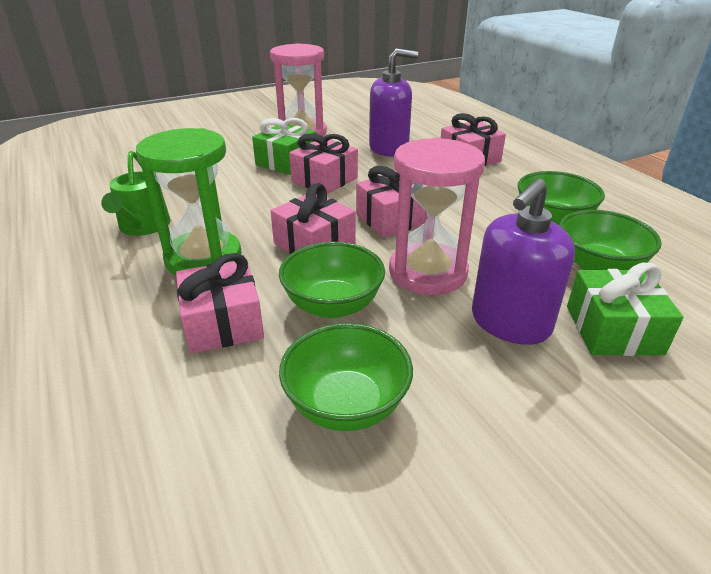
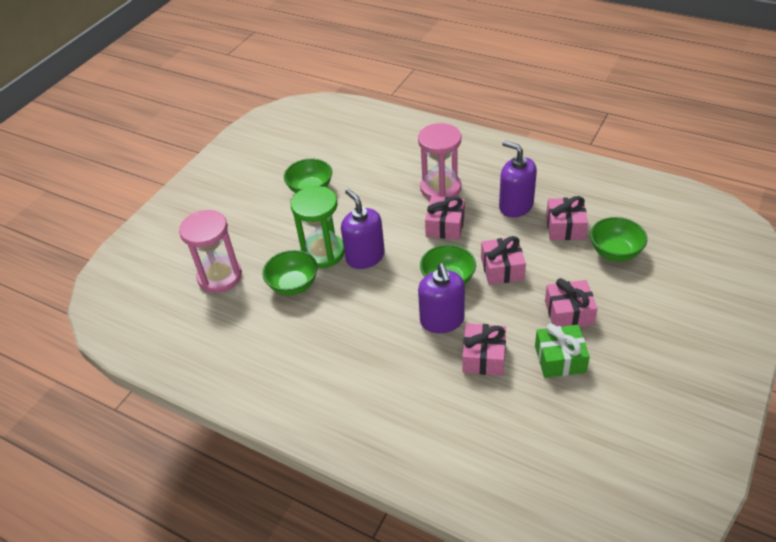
green gift: 2 -> 1
green watering can: 1 -> 0
purple soap dispenser: 2 -> 3

